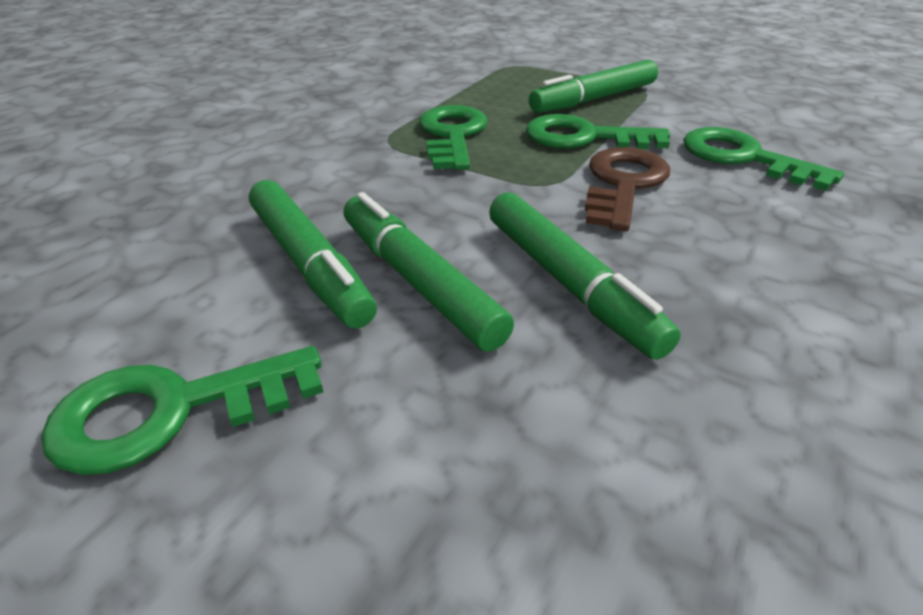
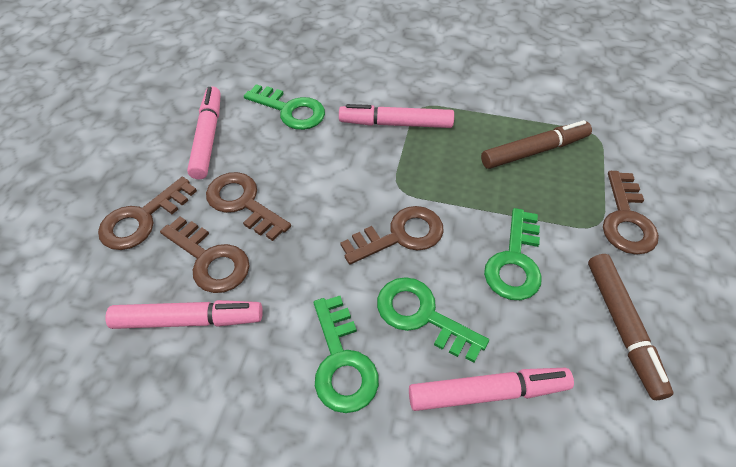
brown key: 1 -> 5
brown marker: 0 -> 2
green marker: 4 -> 0
pink marker: 0 -> 4

